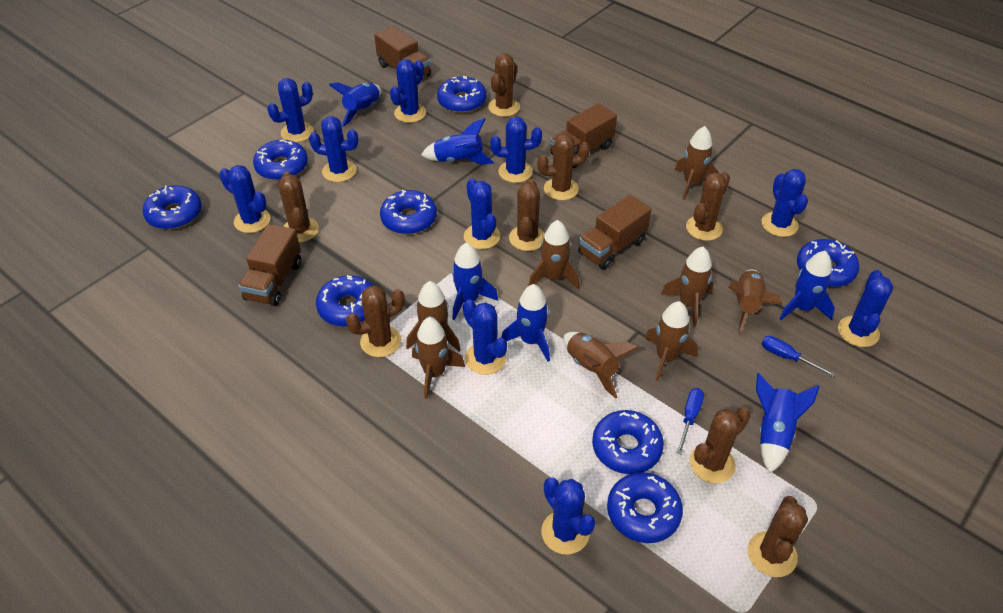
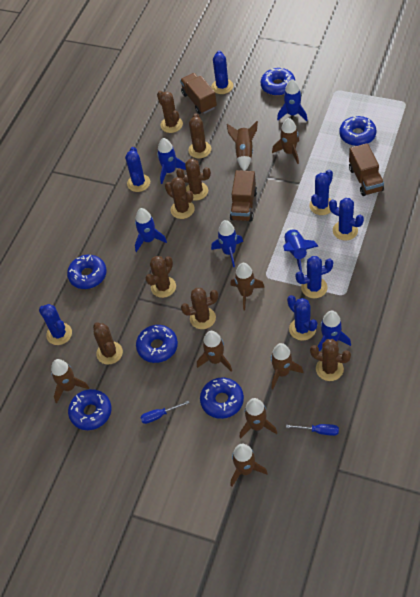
blue cactus: 10 -> 7
blue donut: 8 -> 6
brown truck: 4 -> 3

